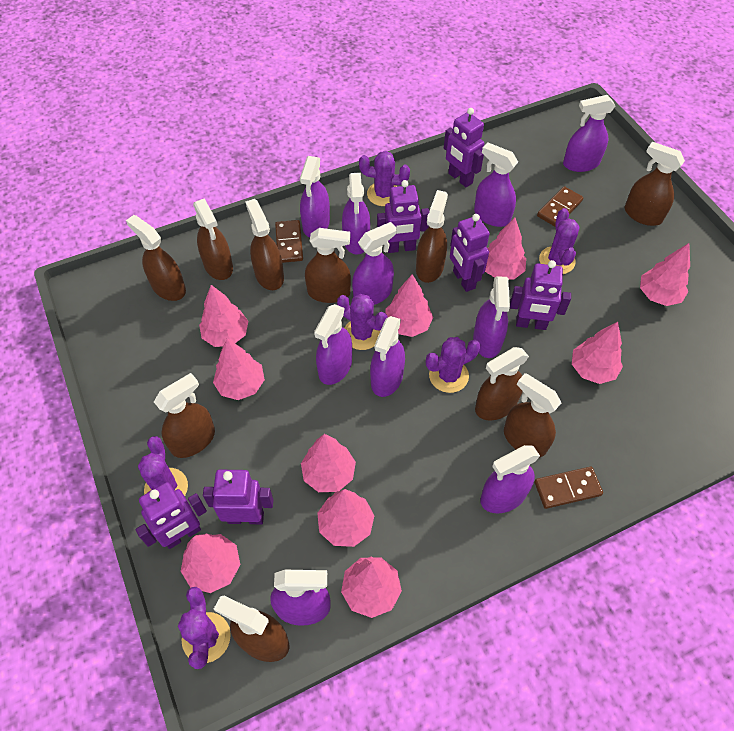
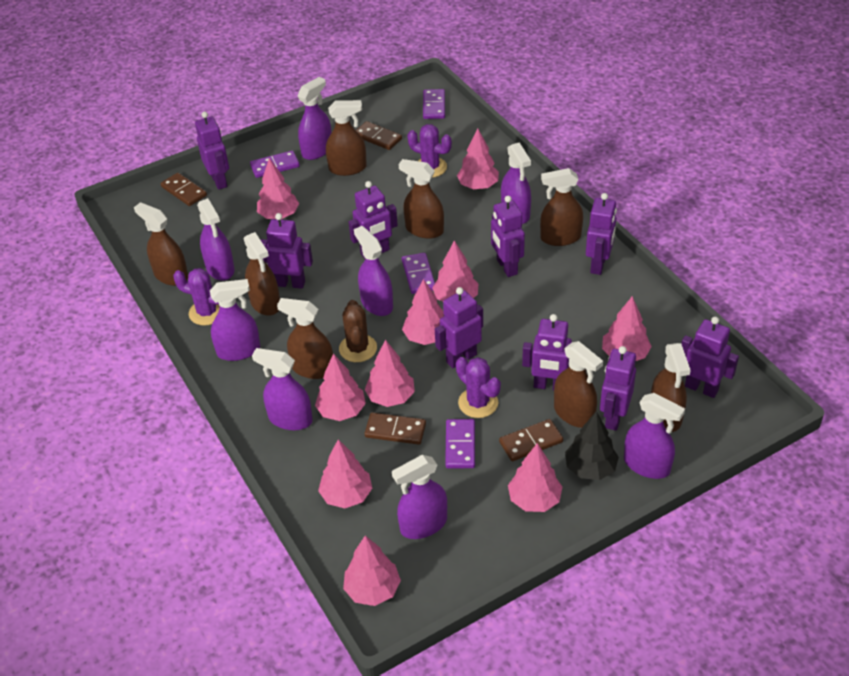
black tree: 0 -> 1
brown cactus: 0 -> 1
brown domino: 3 -> 4
brown spray bottle: 10 -> 8
purple cactus: 6 -> 3
purple domino: 0 -> 4
purple robot: 6 -> 9
purple spray bottle: 10 -> 8

